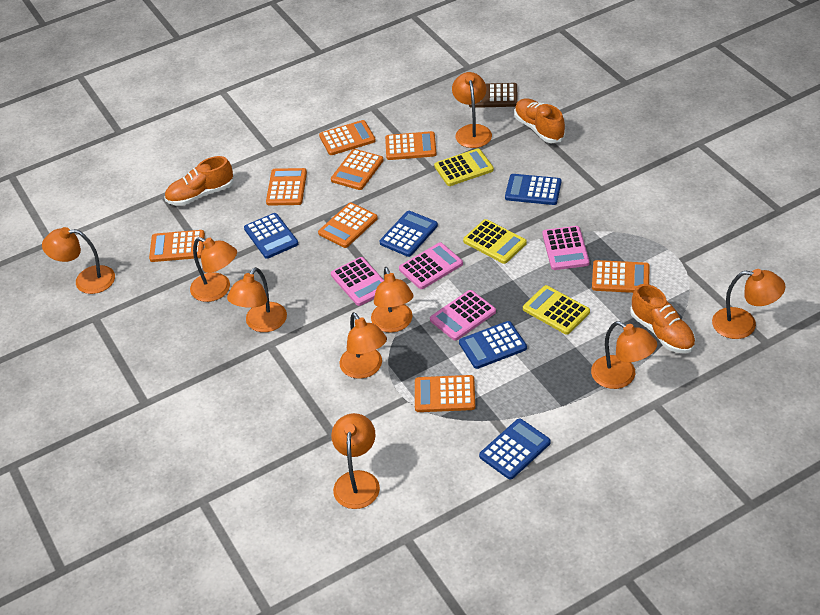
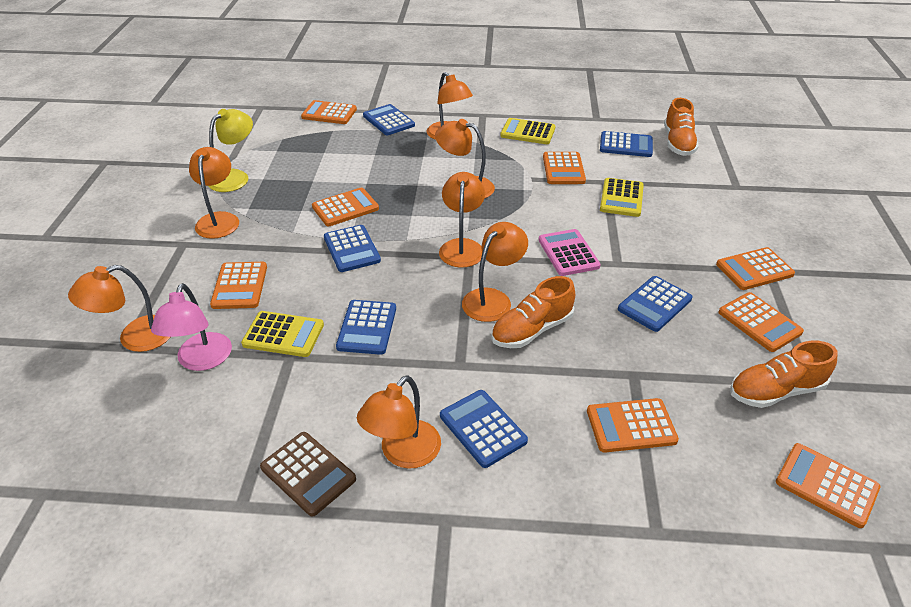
blue calculator: 5 -> 6
orange lamp: 9 -> 7
pink calculator: 4 -> 1
pink lamp: 0 -> 1
yellow lamp: 0 -> 1

